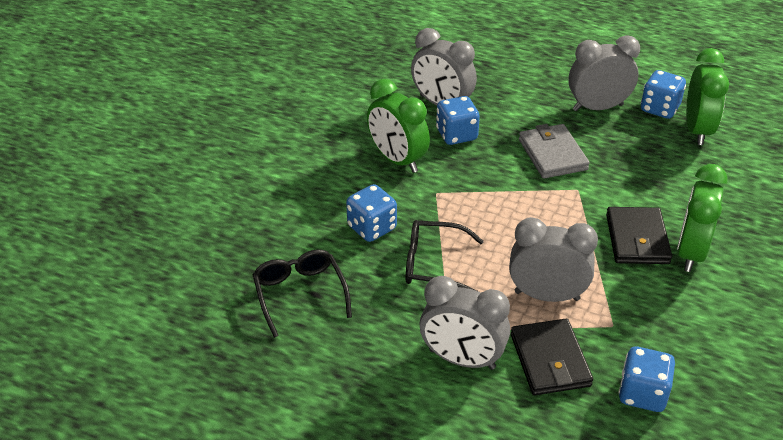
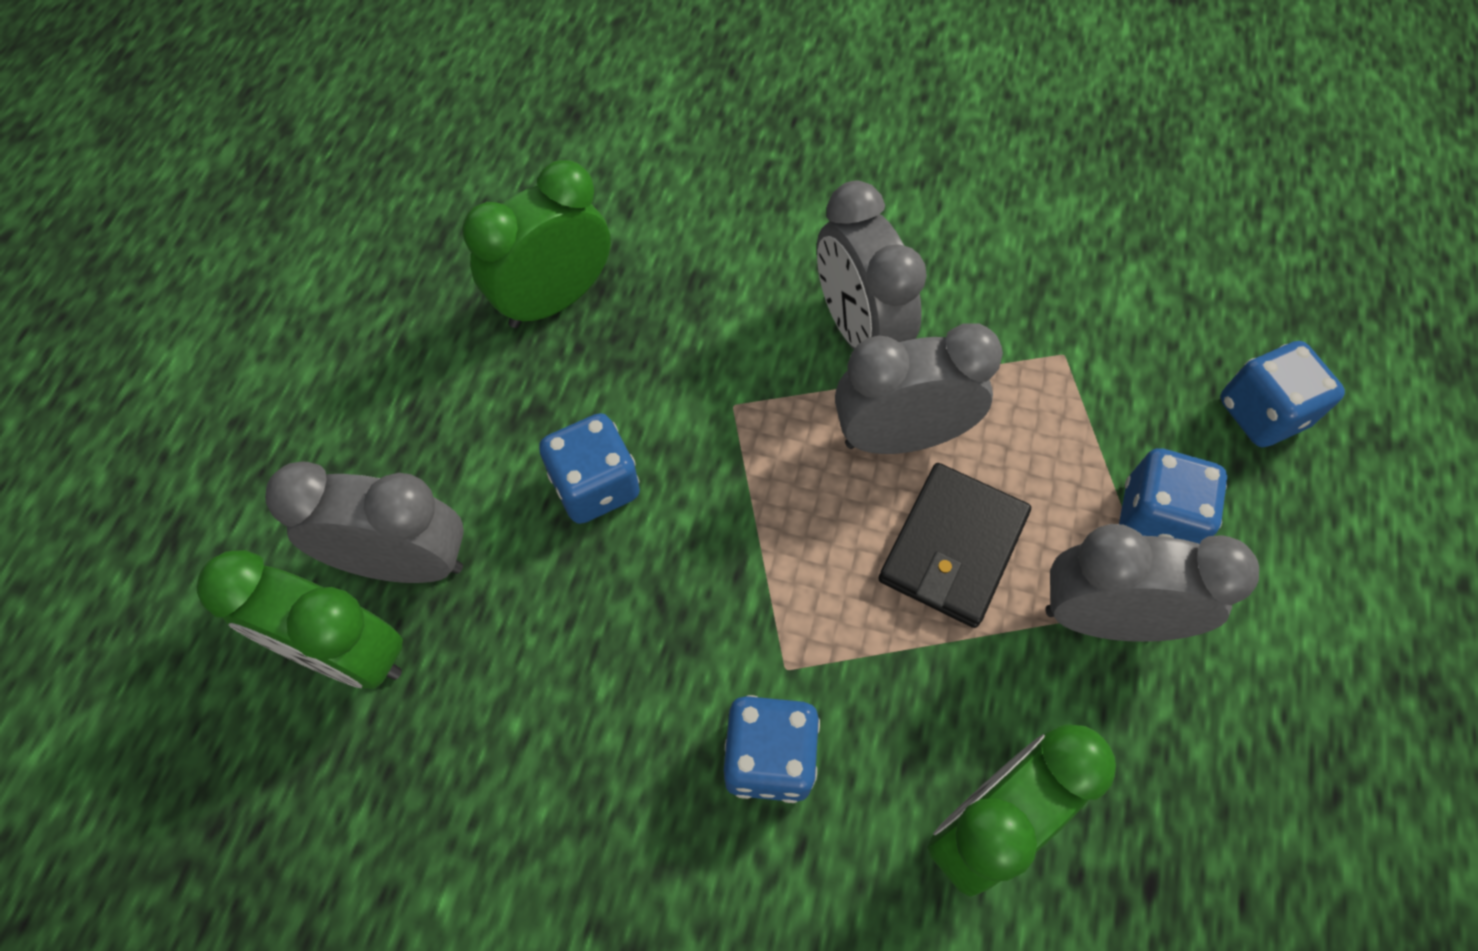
black glasses: 2 -> 0
black wallet: 2 -> 1
grey wallet: 1 -> 0

